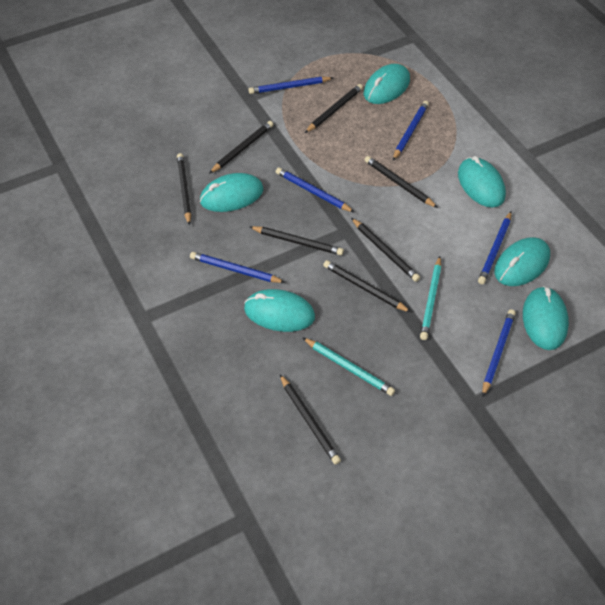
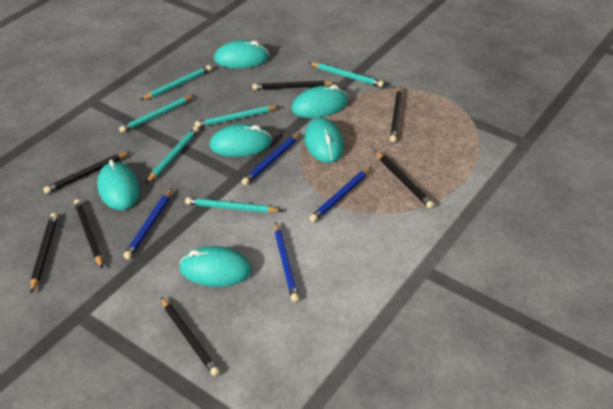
black pencil: 8 -> 7
blue pencil: 6 -> 4
turquoise pencil: 2 -> 6

